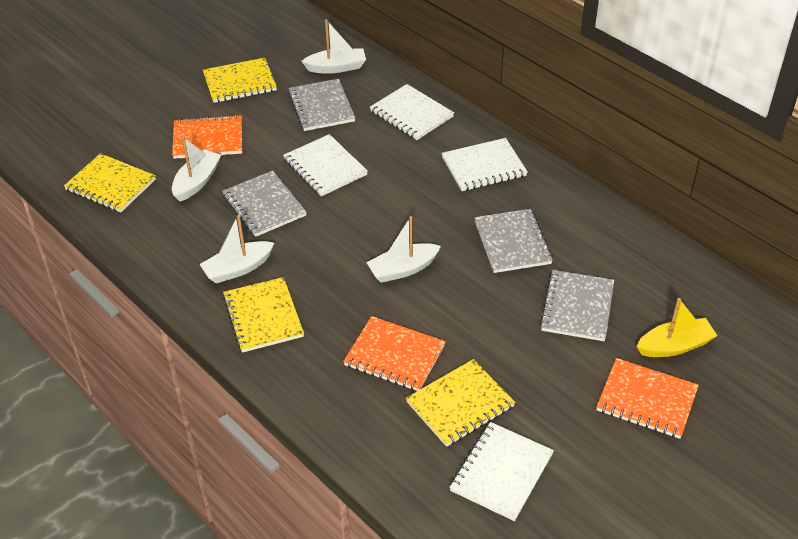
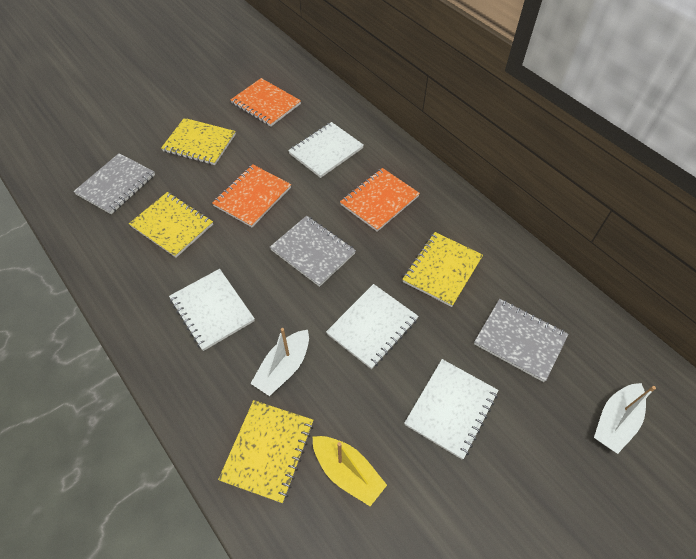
grey notebook: 4 -> 3
white boat: 4 -> 2

